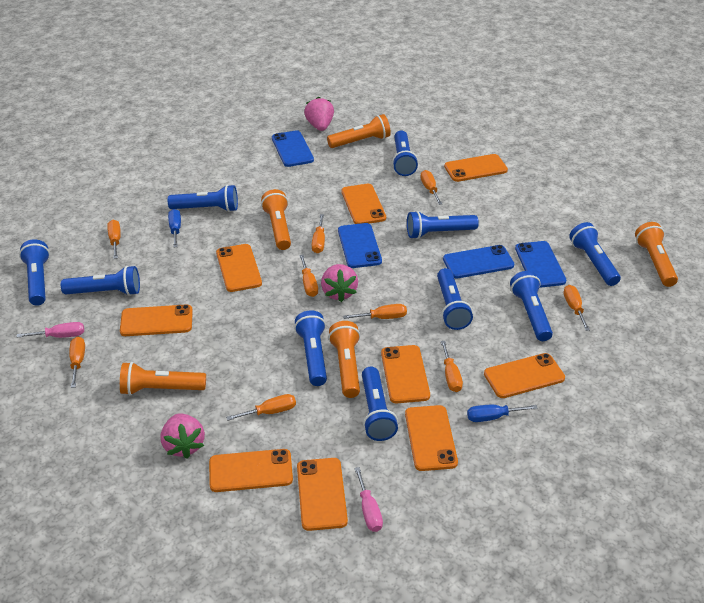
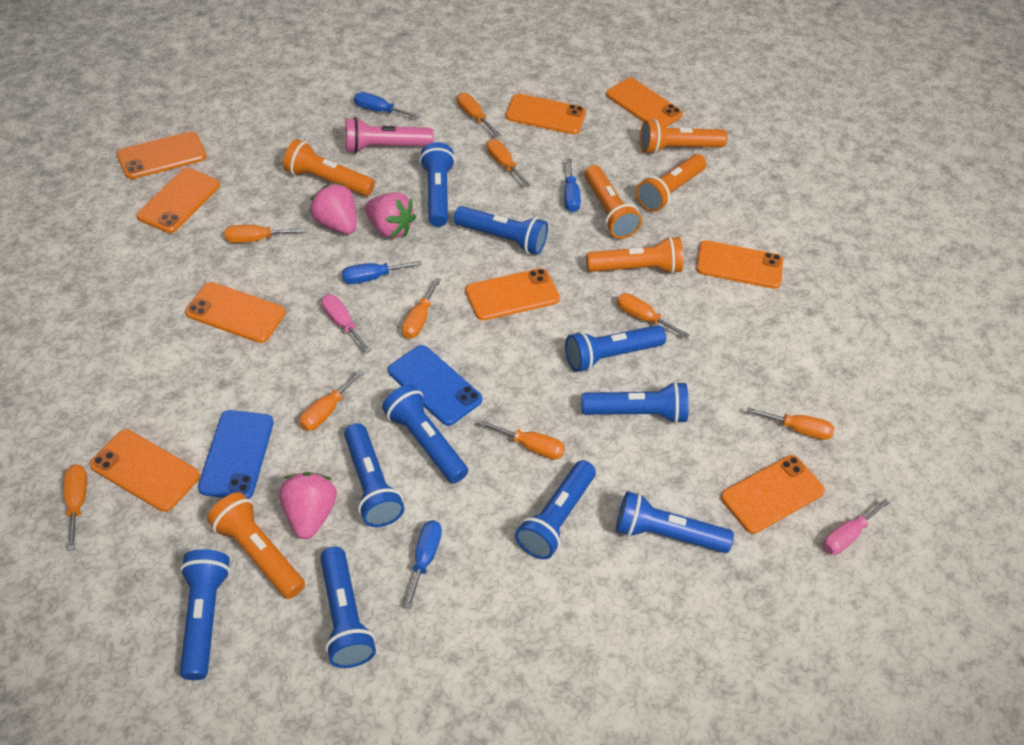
blue phone: 4 -> 2
blue screwdriver: 2 -> 4
orange flashlight: 5 -> 6
pink flashlight: 0 -> 1

